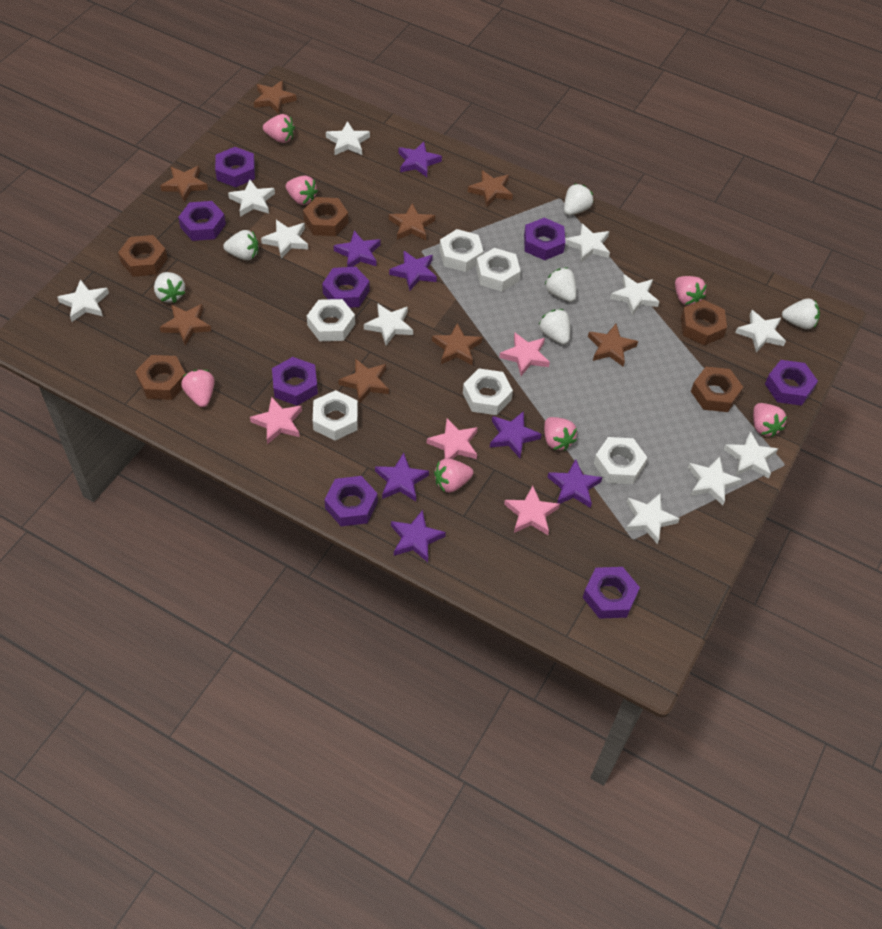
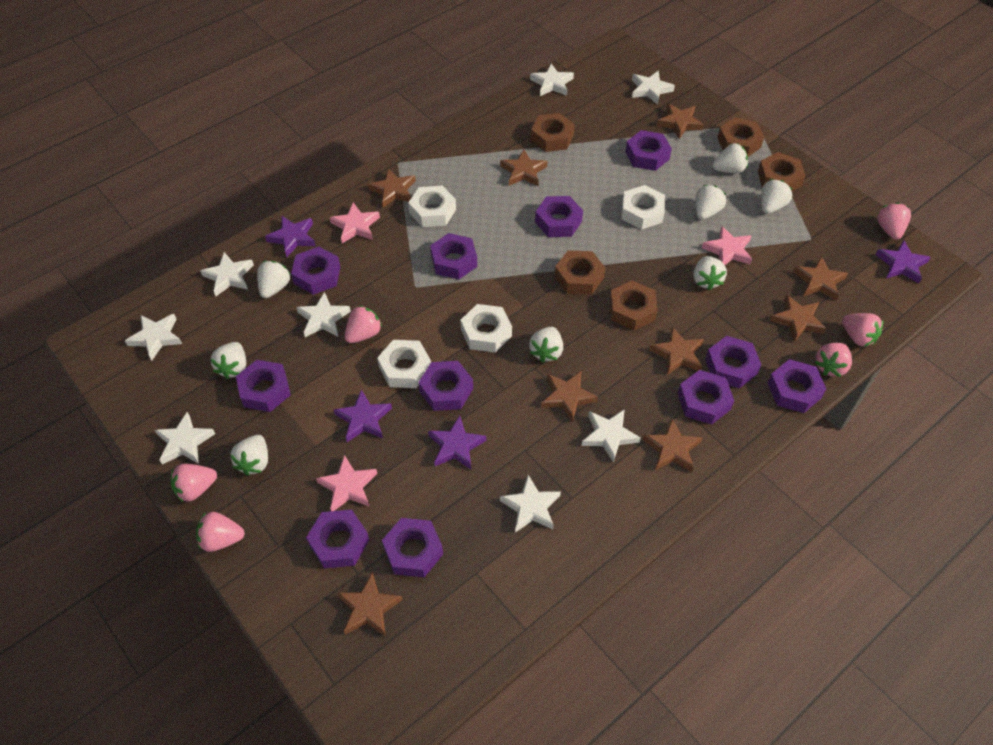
brown star: 8 -> 9
pink star: 4 -> 3
pink strawberry: 7 -> 6
purple nut: 8 -> 11
purple star: 7 -> 4
white nut: 6 -> 4
white star: 11 -> 8
white strawberry: 6 -> 8

